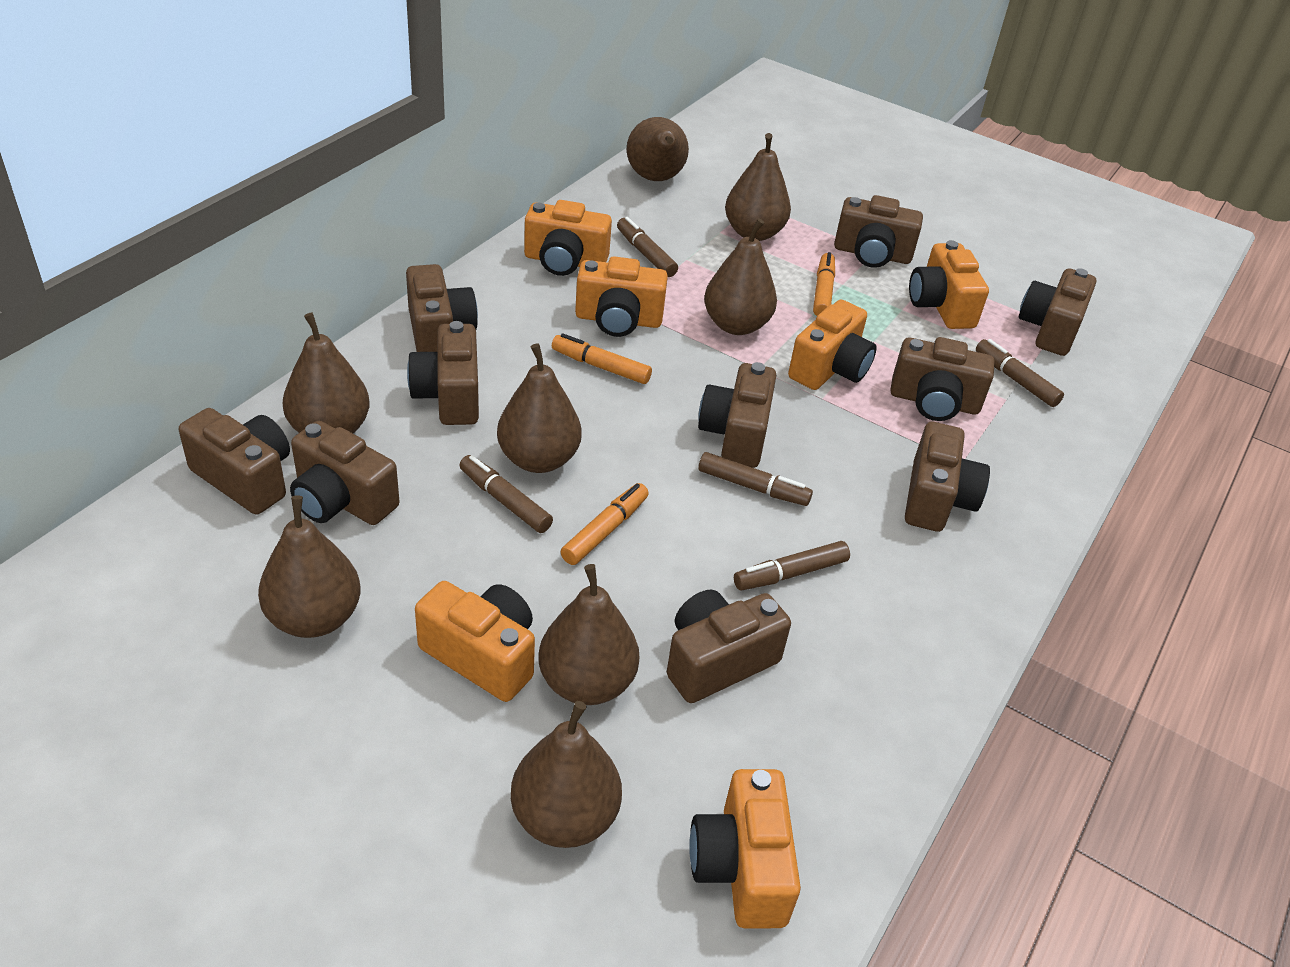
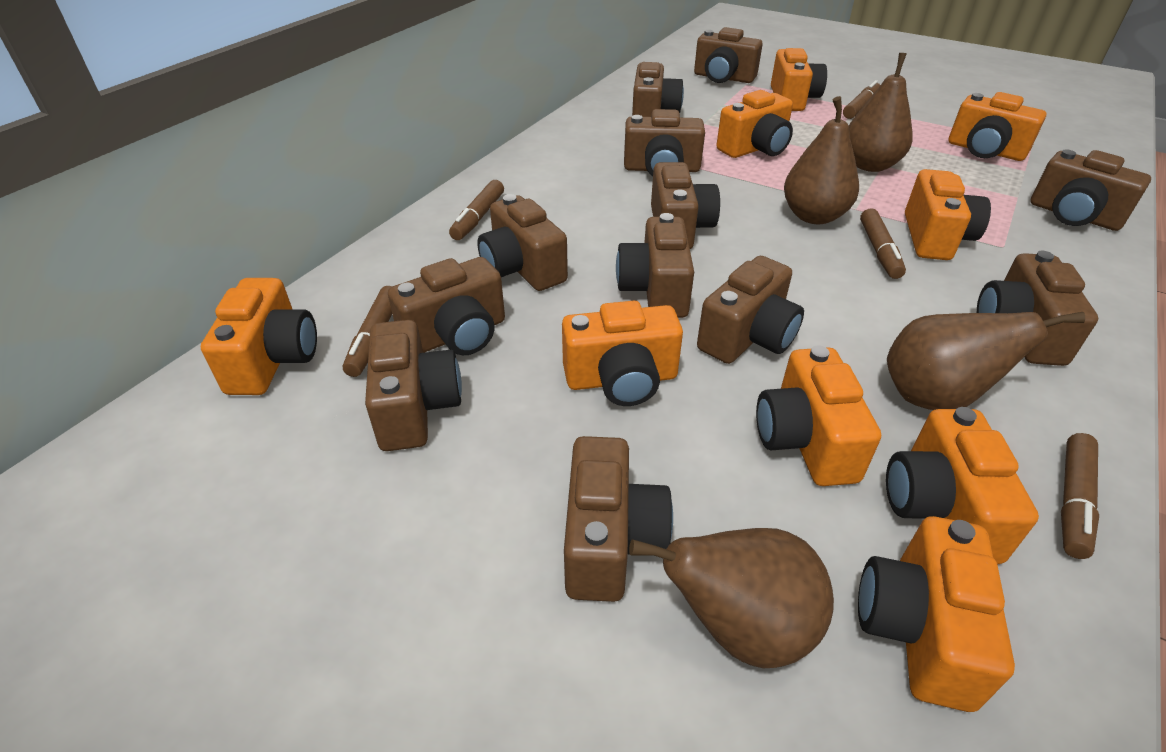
brown camera: 10 -> 12
brown pear: 8 -> 4
orange camera: 6 -> 9
orange marker: 3 -> 0

